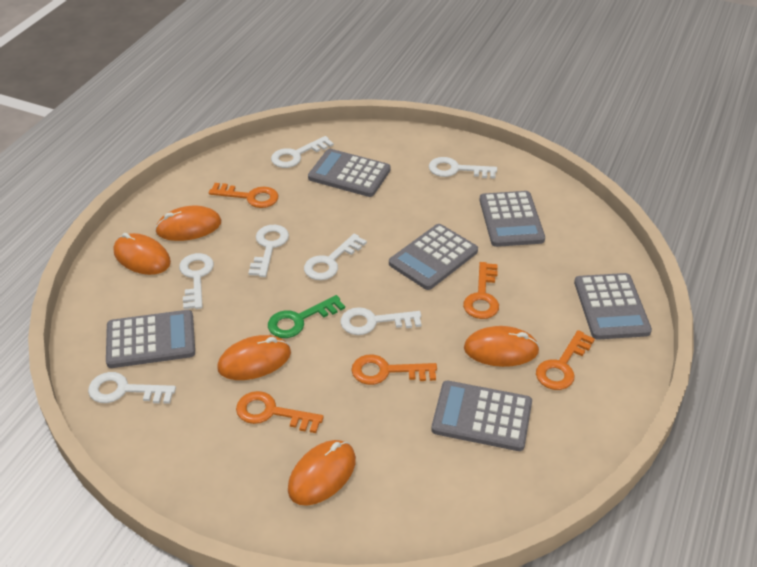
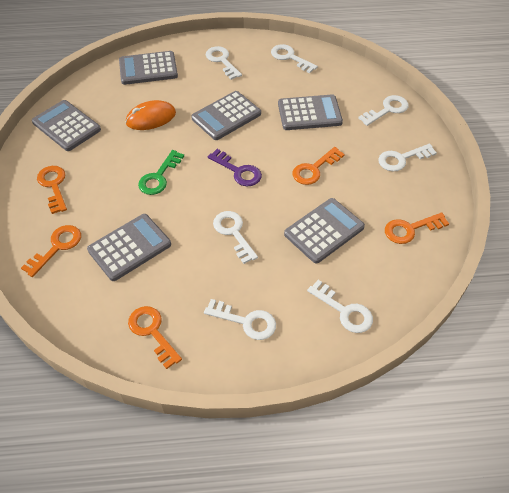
orange mouse: 5 -> 1
purple key: 0 -> 1

